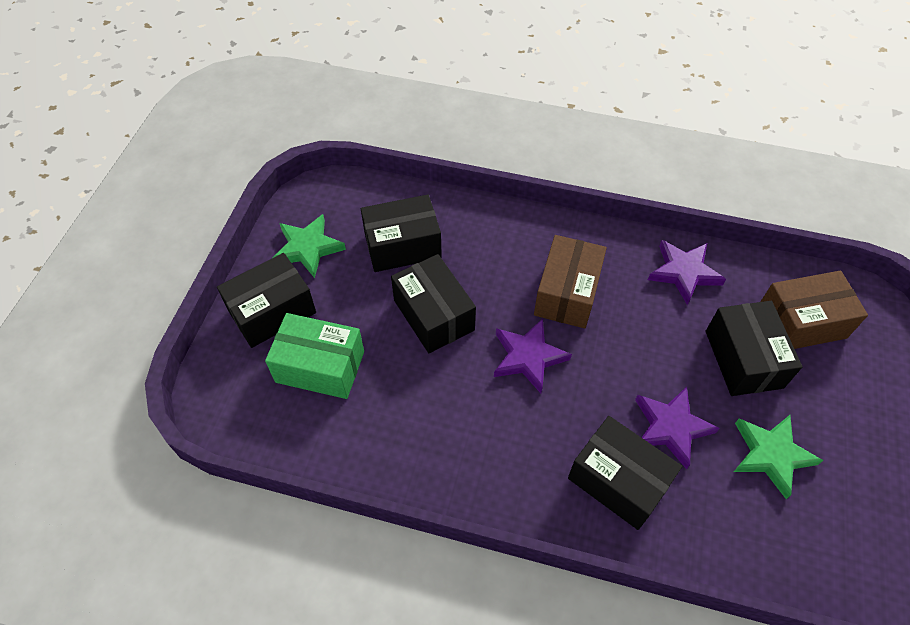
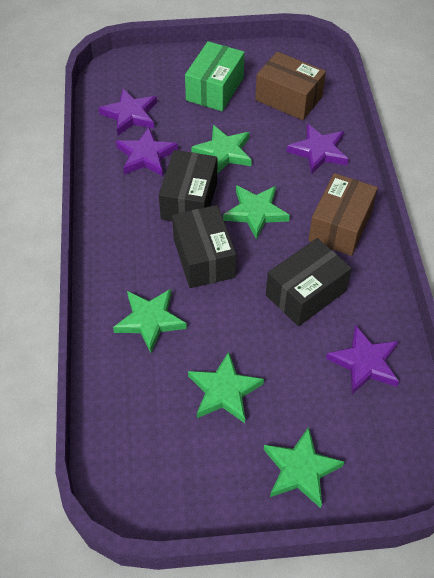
black box: 5 -> 3
green star: 2 -> 5
purple star: 3 -> 4

